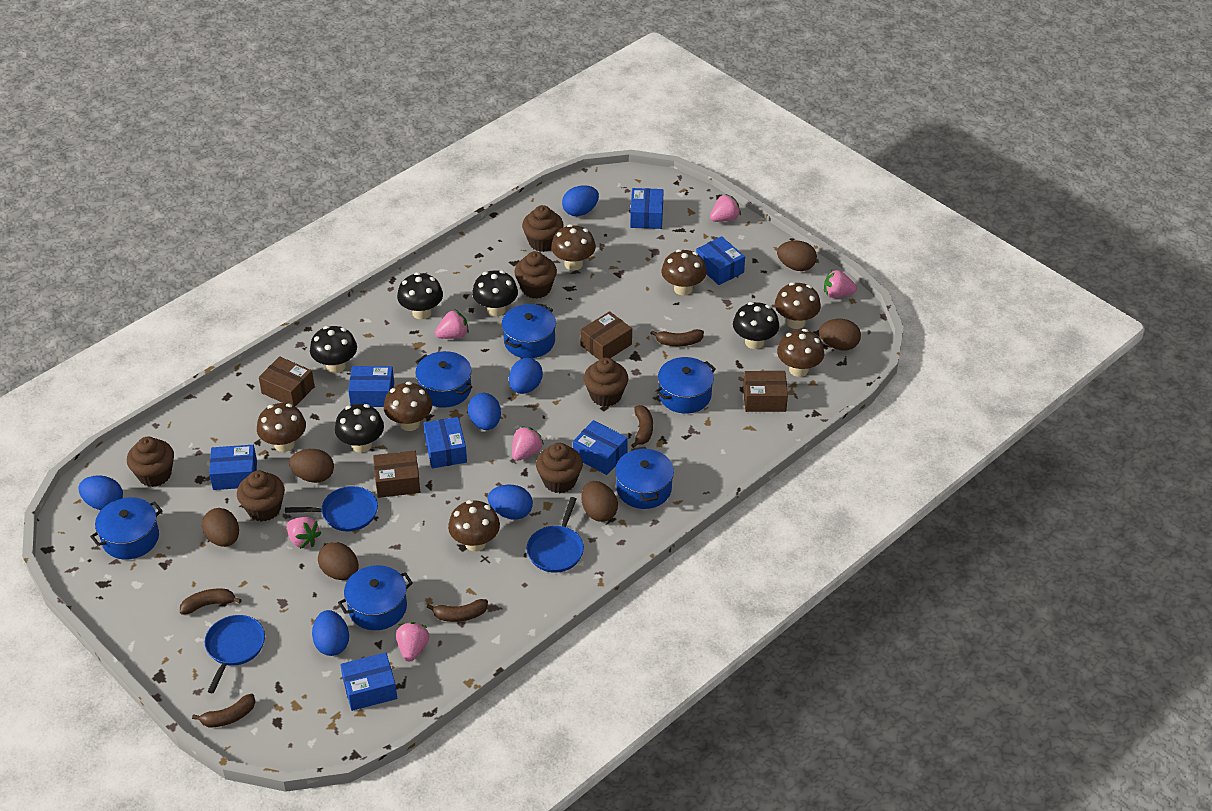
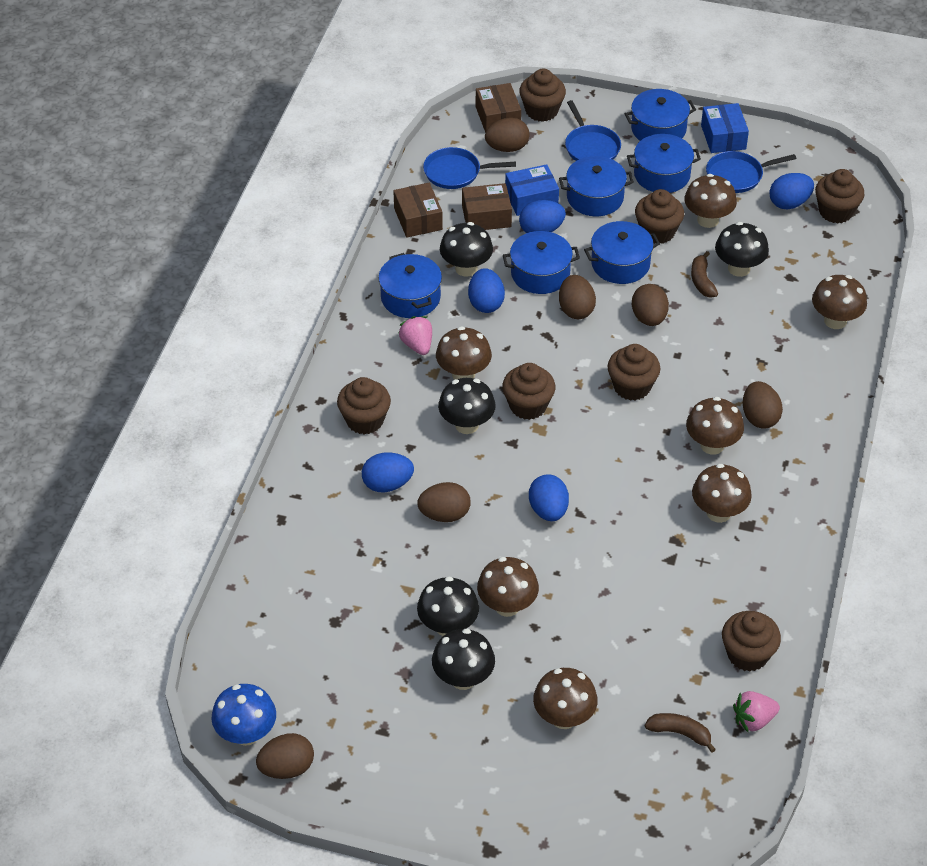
blue box: 7 -> 2
blue egg: 6 -> 5
blue mushroom: 0 -> 1
brown banana: 5 -> 2
brown box: 4 -> 3
brown cupcake: 6 -> 7
pink strawberry: 6 -> 2

